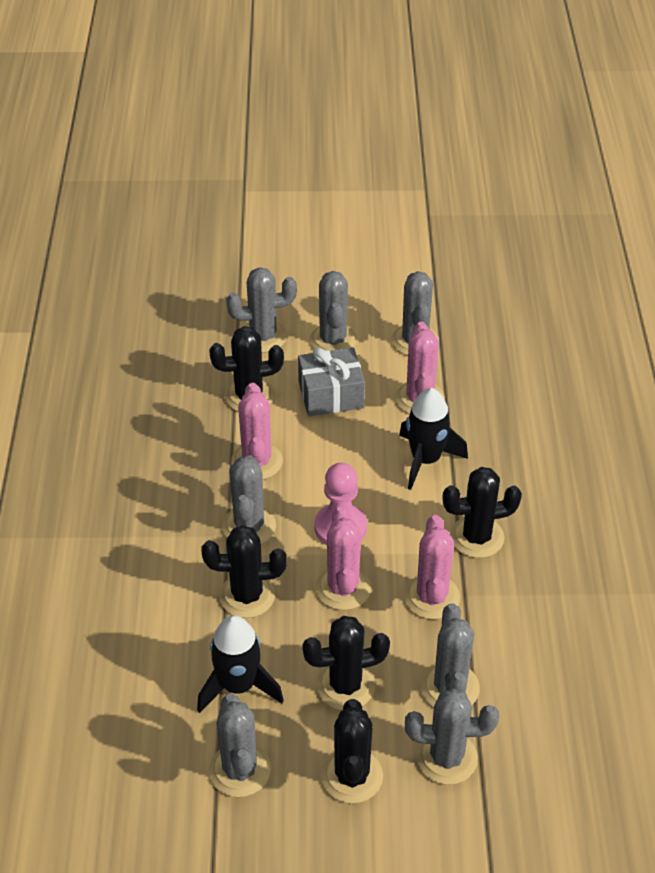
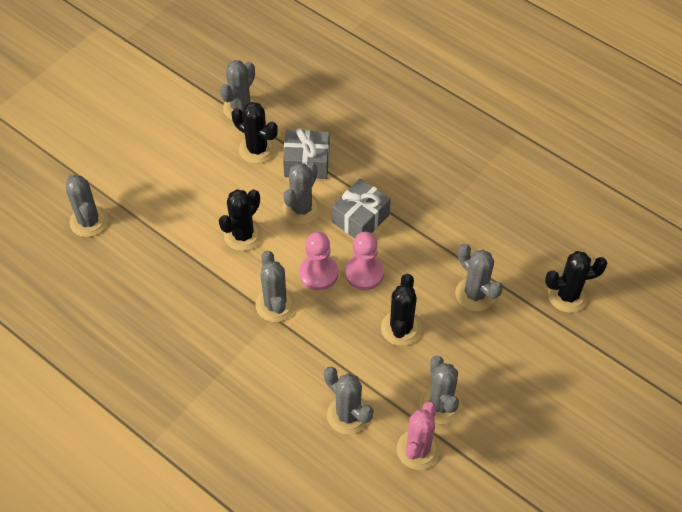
black cactus: 5 -> 4
black rocket: 2 -> 0
grey gift: 1 -> 2
pink cactus: 4 -> 1
pink pawn: 1 -> 2

